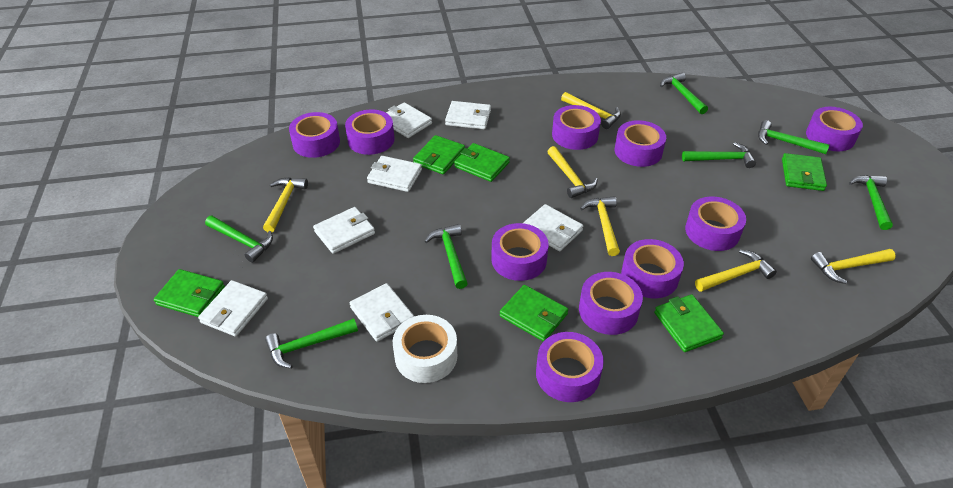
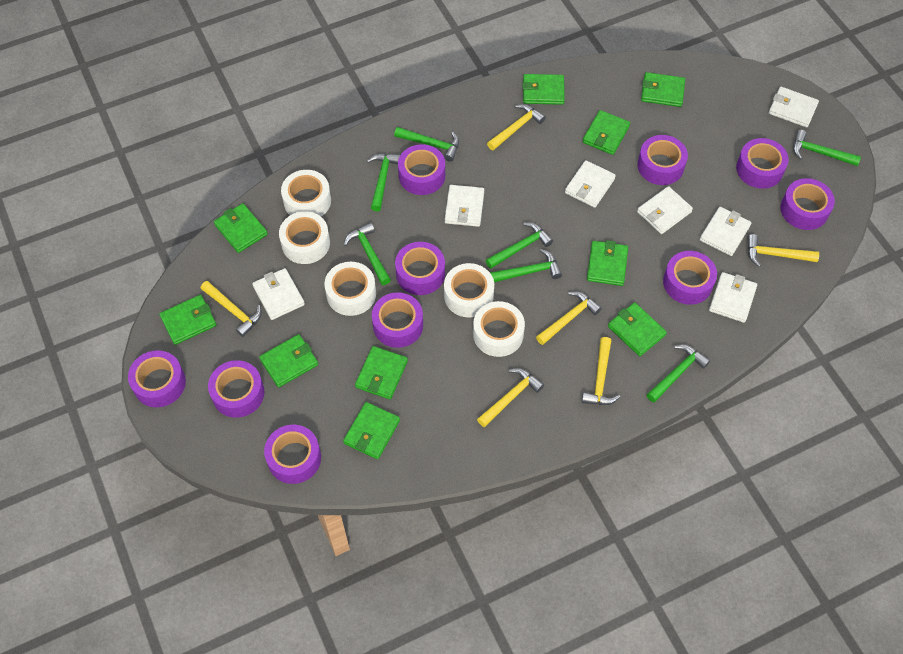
green wallet: 6 -> 10
white tape: 1 -> 5

